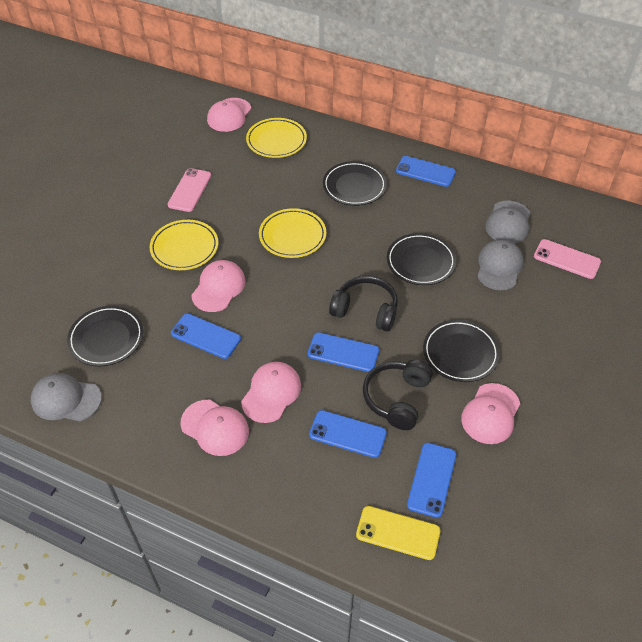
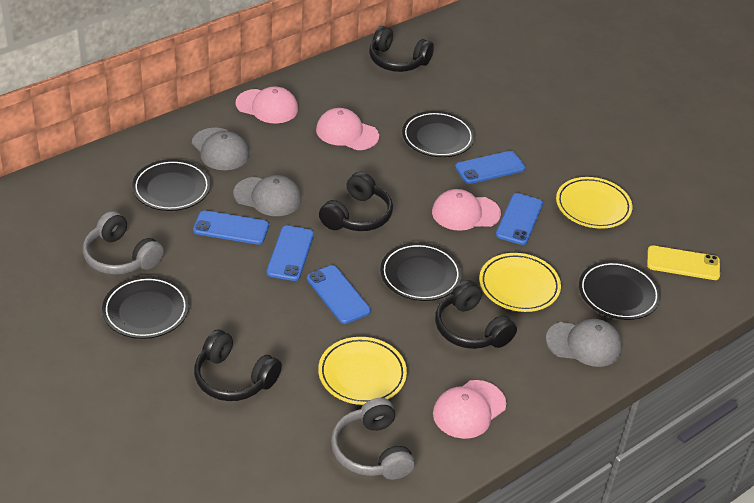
black headphones: 2 -> 4
black plate: 4 -> 5
grey headphones: 0 -> 2
pink cap: 5 -> 4
pink phone: 2 -> 0

